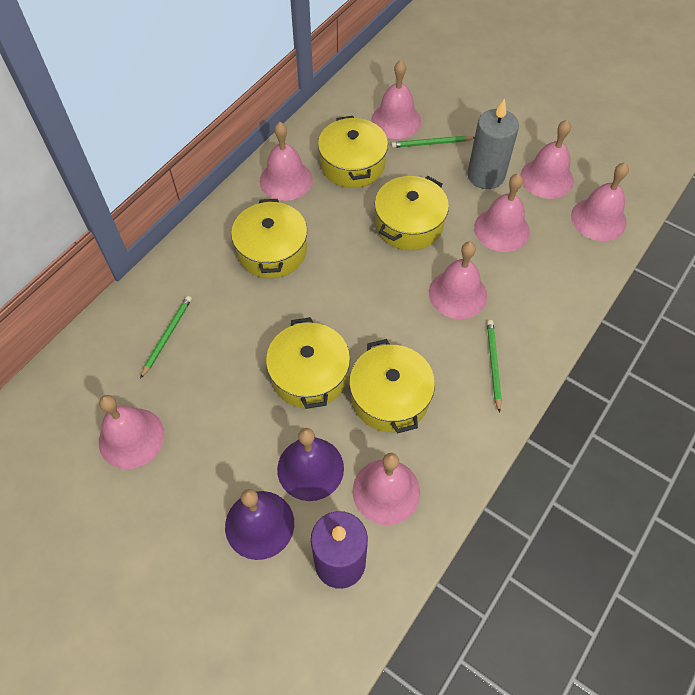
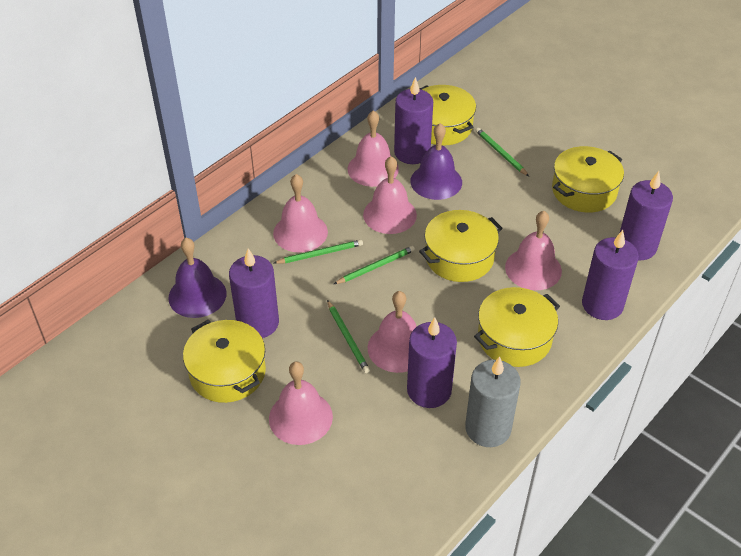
green pencil: 3 -> 4
pink bell: 8 -> 6
purple candle: 1 -> 5

